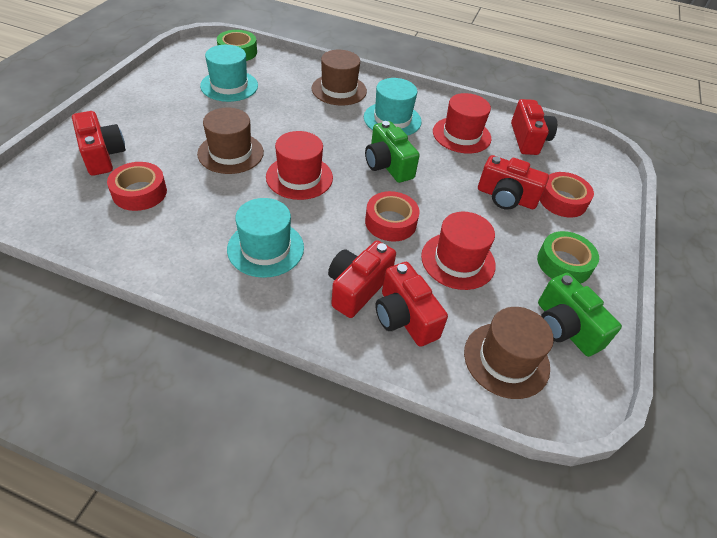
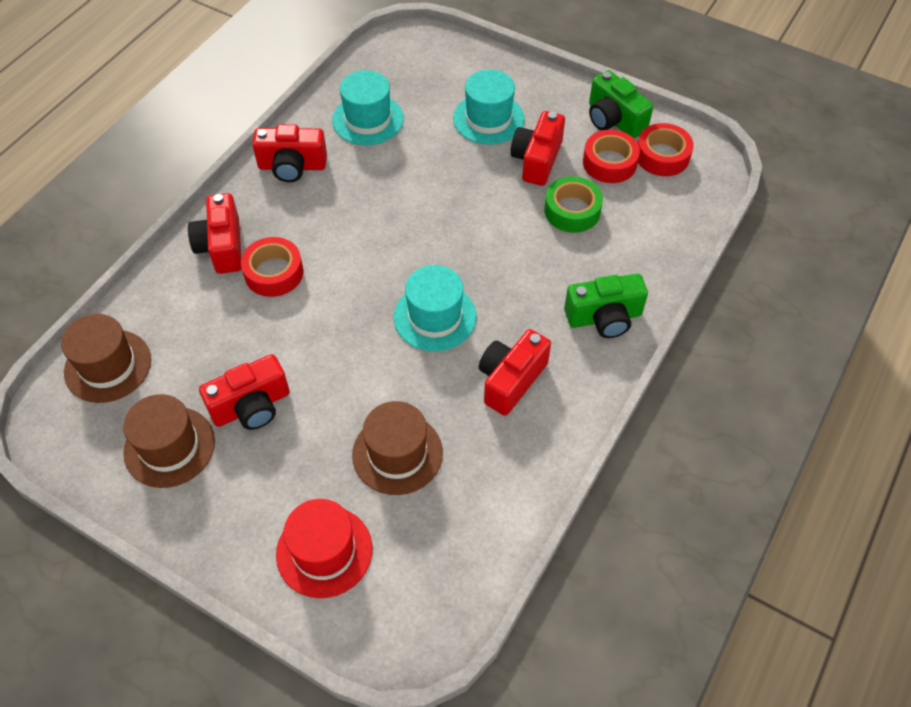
green tape: 2 -> 1
red hat: 3 -> 1

